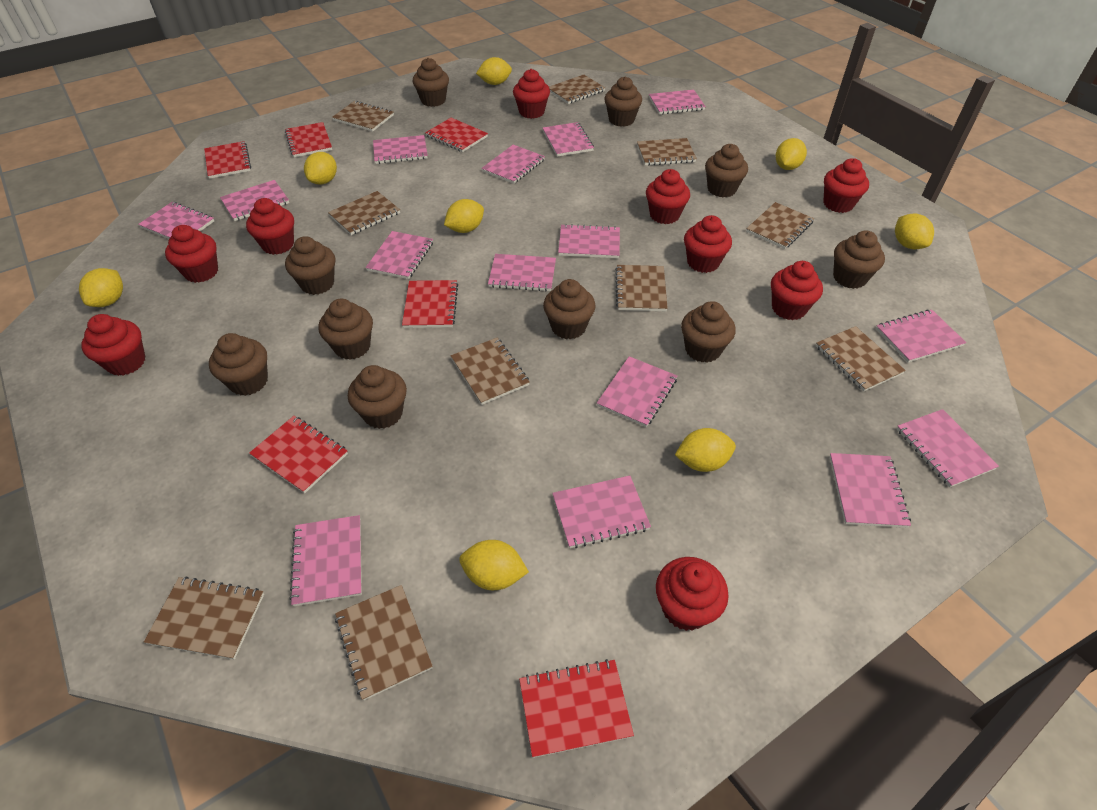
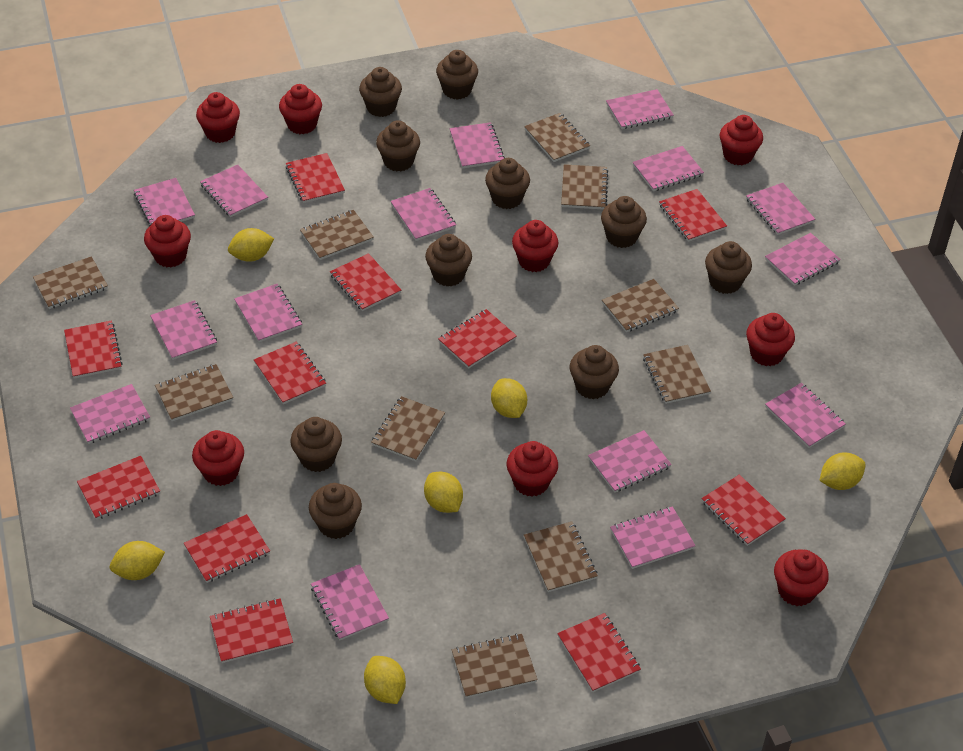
red notebook: 6 -> 11
yellow lemon: 8 -> 6

